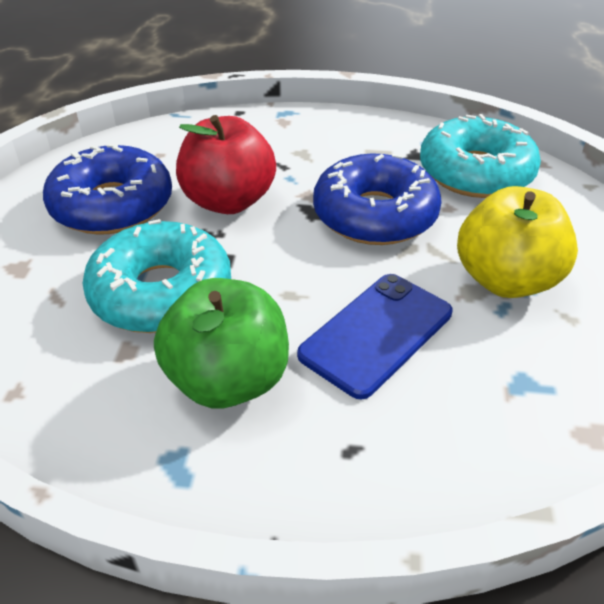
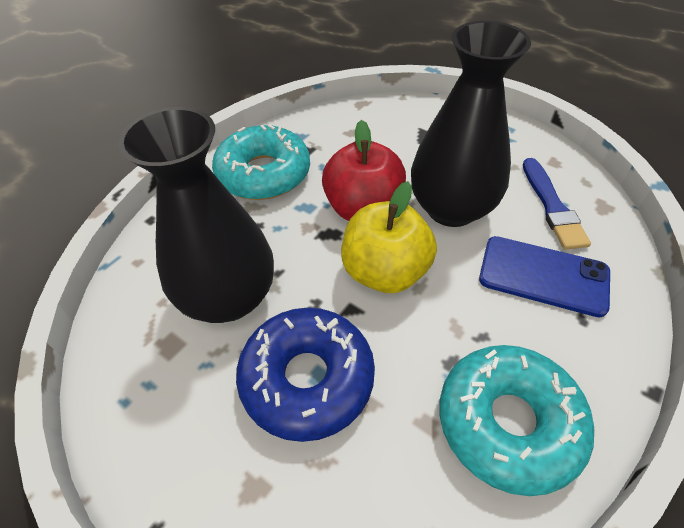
black vase: 0 -> 2
blue brush: 0 -> 1
blue donut: 2 -> 1
green apple: 1 -> 0

